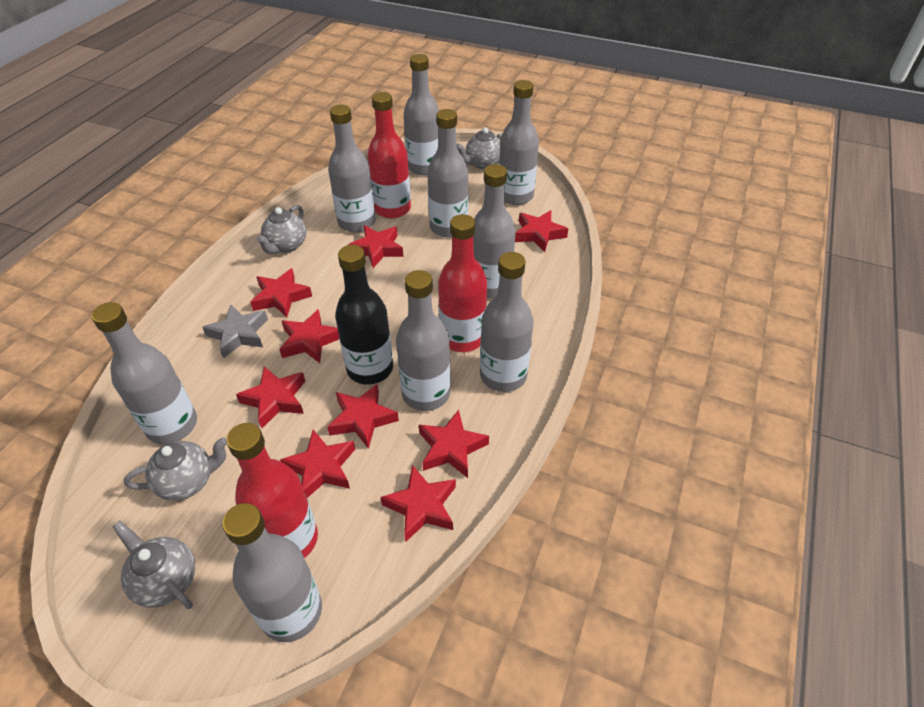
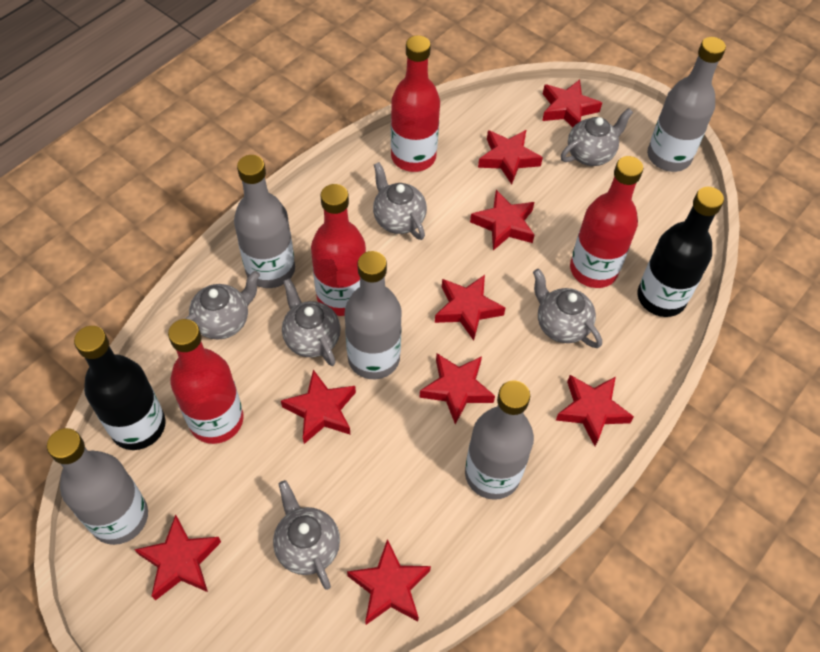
black bottle: 1 -> 2
grey bottle: 9 -> 5
grey star: 1 -> 0
grey teapot: 4 -> 6
red bottle: 3 -> 4

